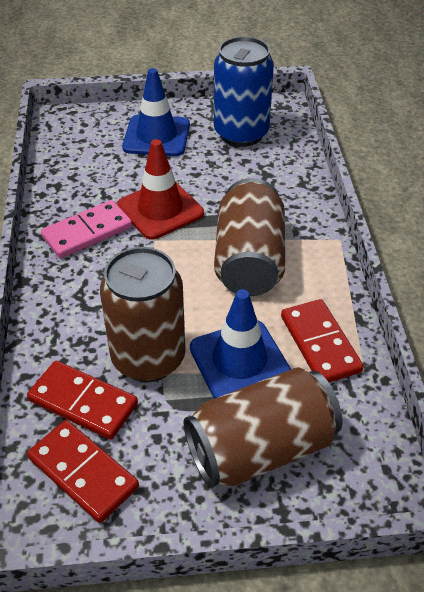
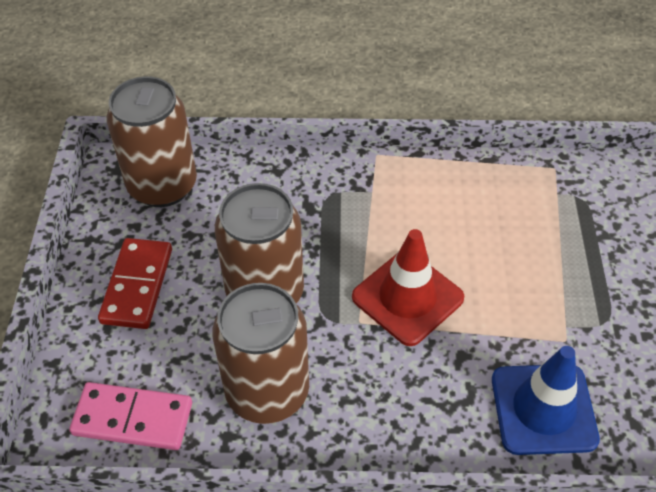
blue can: 1 -> 0
blue traffic cone: 2 -> 1
red domino: 3 -> 1

